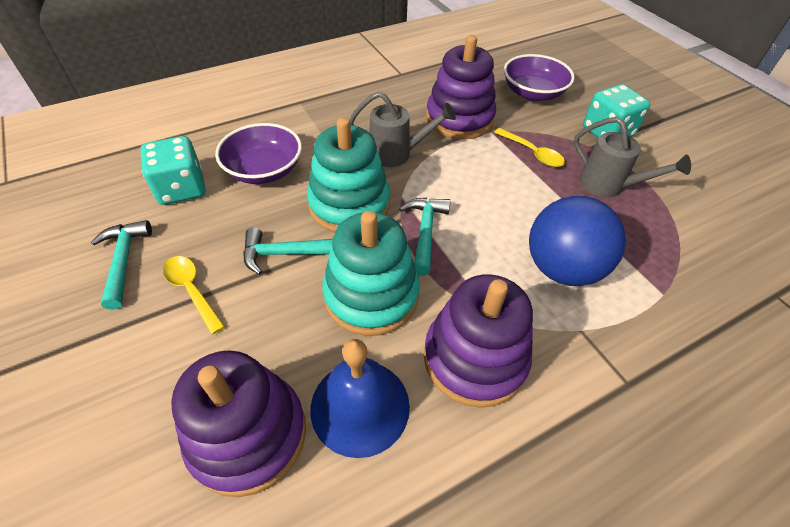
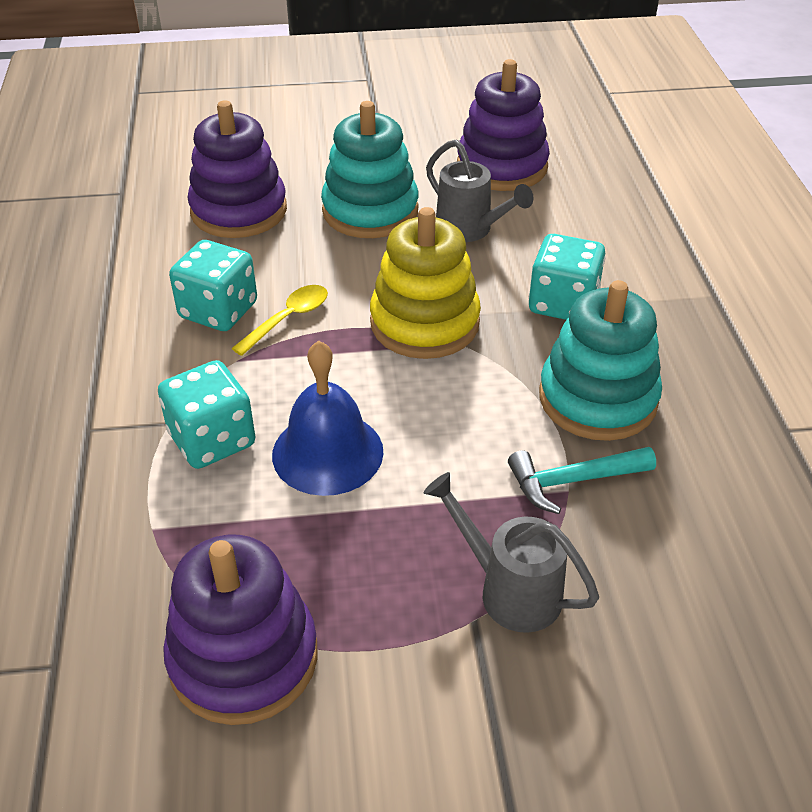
blue ball: 1 -> 0
purple bowl: 2 -> 0
turquoise dice: 2 -> 3
turquoise hammer: 3 -> 1
yellow spoon: 2 -> 1
yellow stacking toy: 0 -> 1

